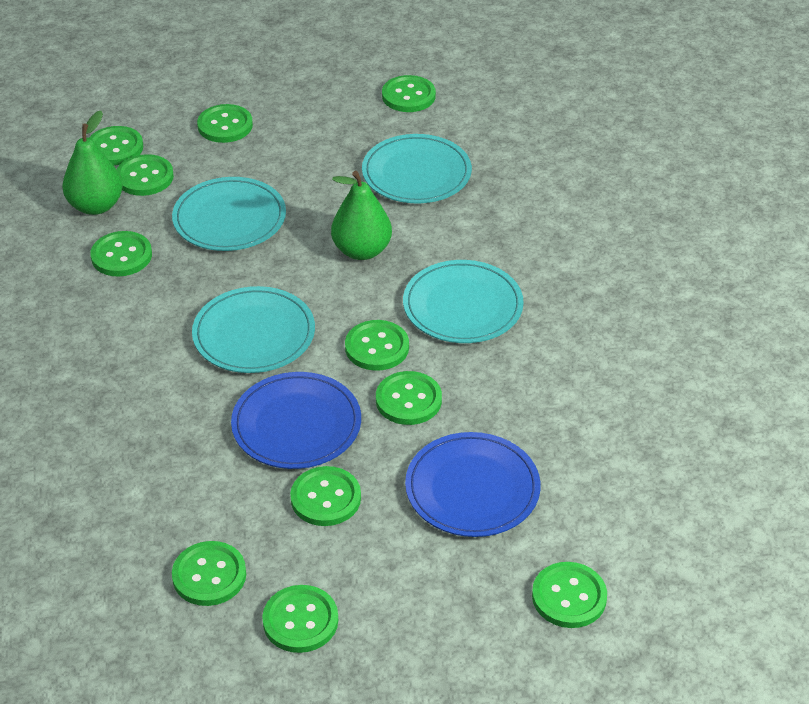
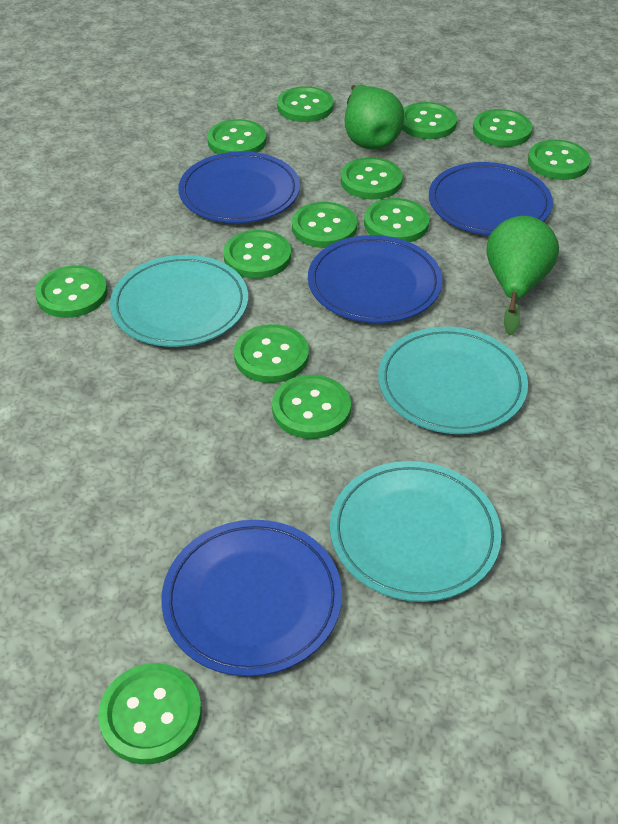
blue plate: 2 -> 4
green button: 11 -> 13
turquoise plate: 4 -> 3

